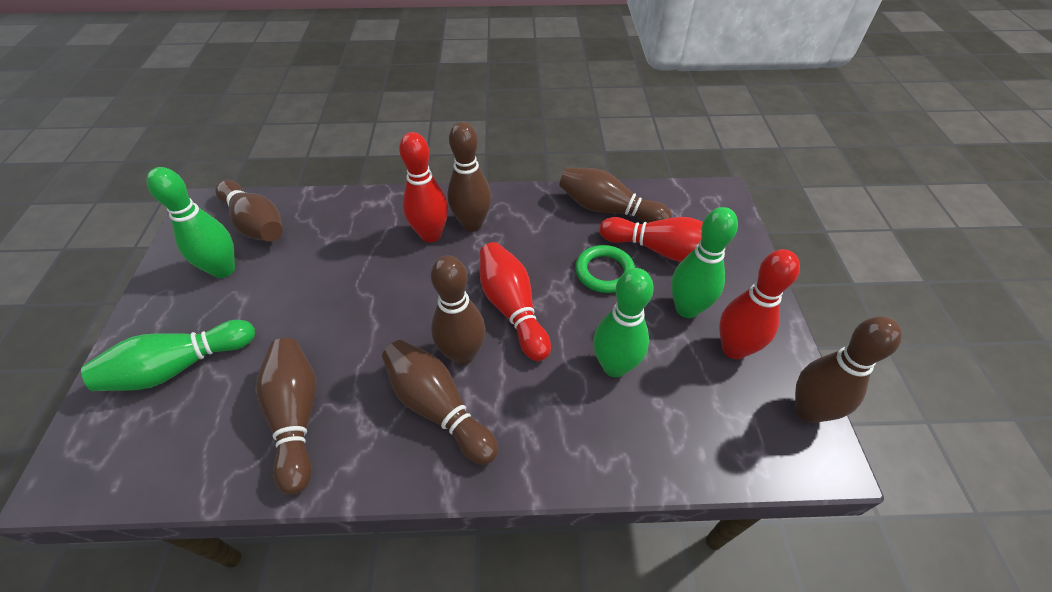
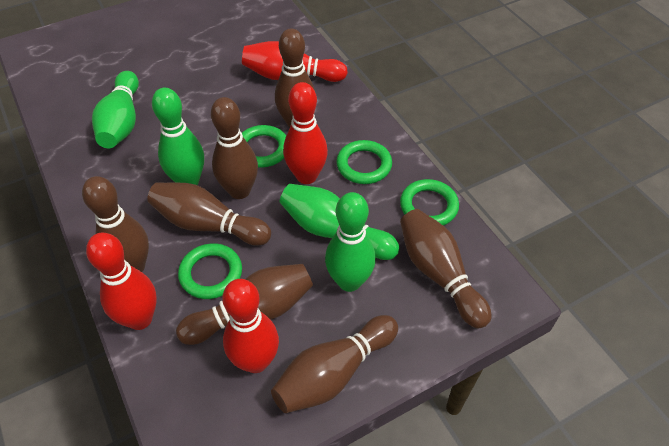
green ring: 1 -> 4

